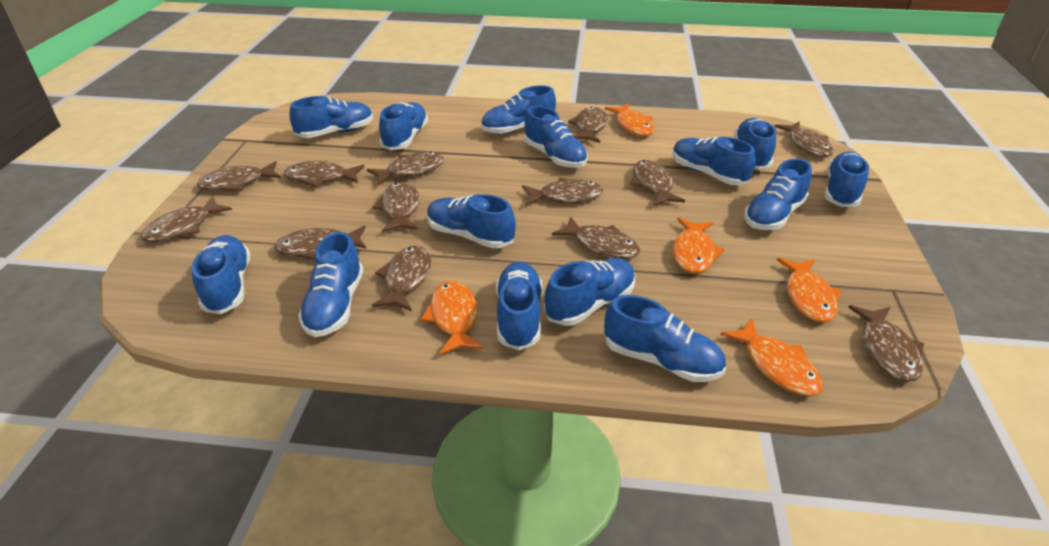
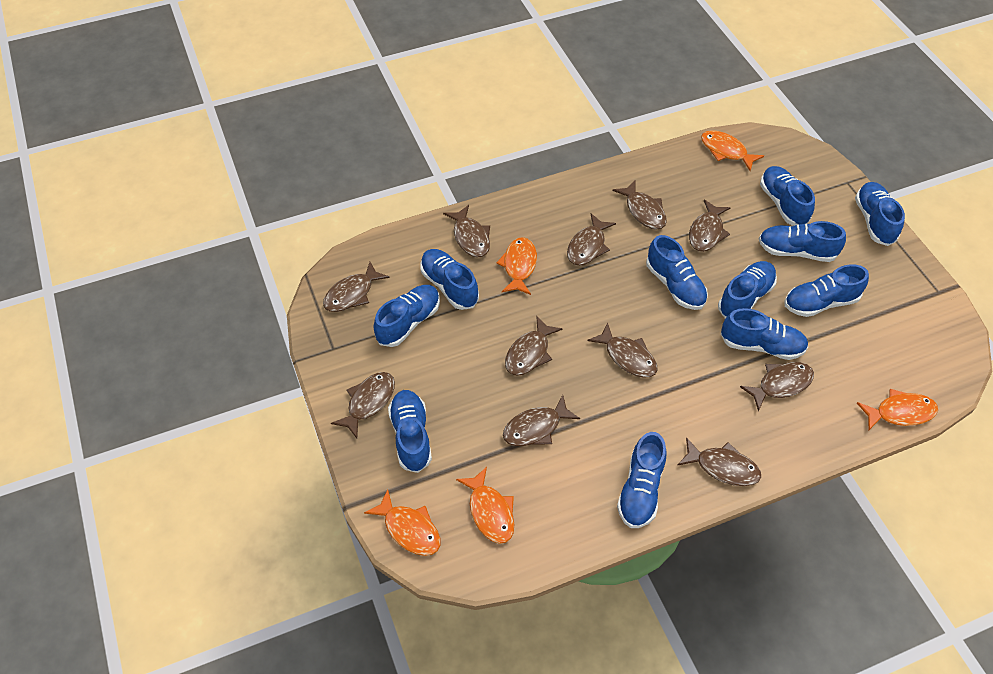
blue shoe: 14 -> 11
brown fish: 13 -> 11

